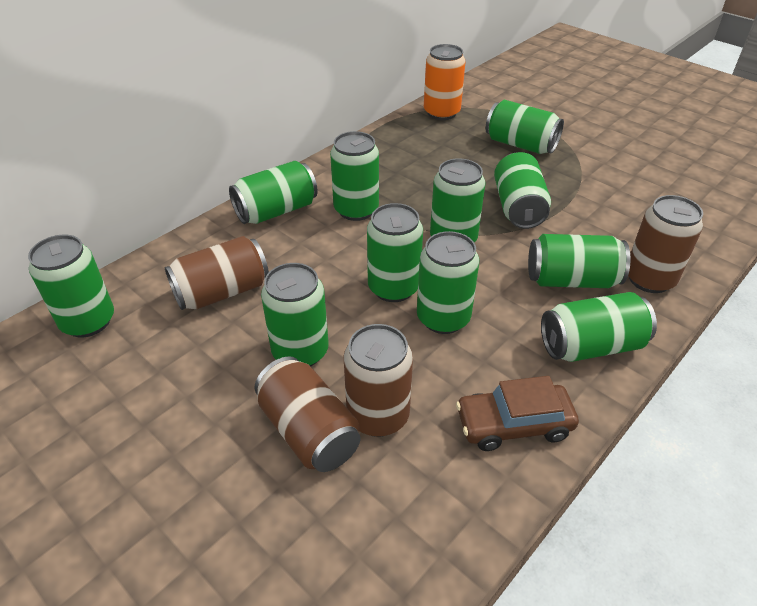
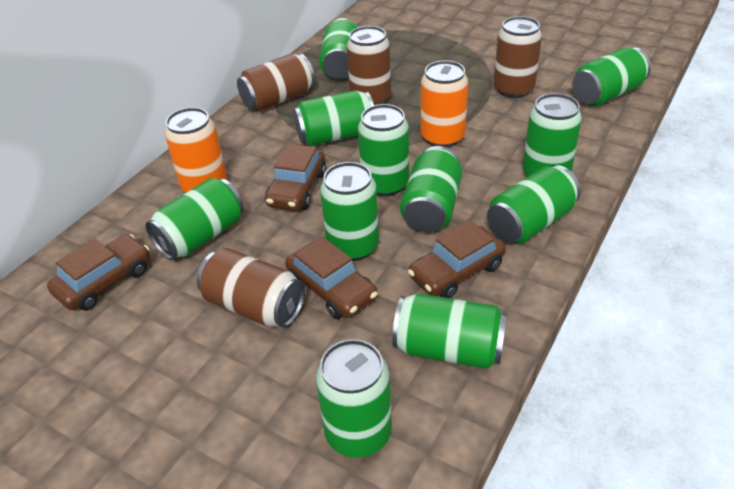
brown car: 1 -> 4
orange can: 1 -> 2

